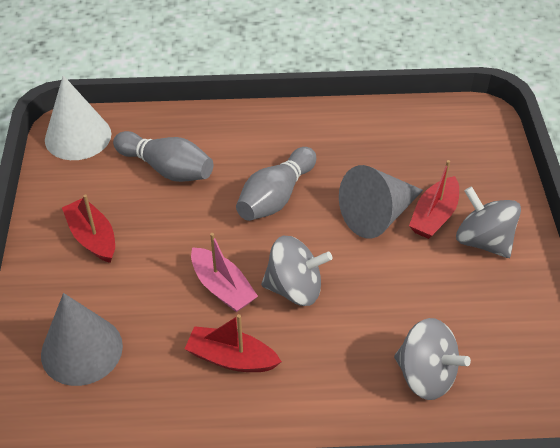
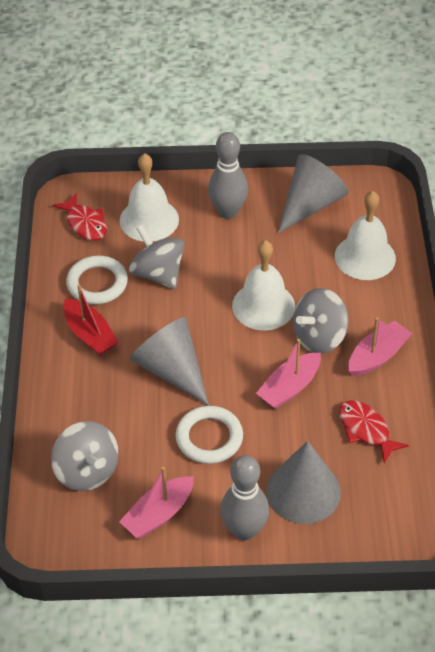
grey cone: 2 -> 3
pink boat: 1 -> 3
red boat: 3 -> 1
red fish: 0 -> 2
white bell: 0 -> 3
white cone: 1 -> 0
white ring: 0 -> 2

